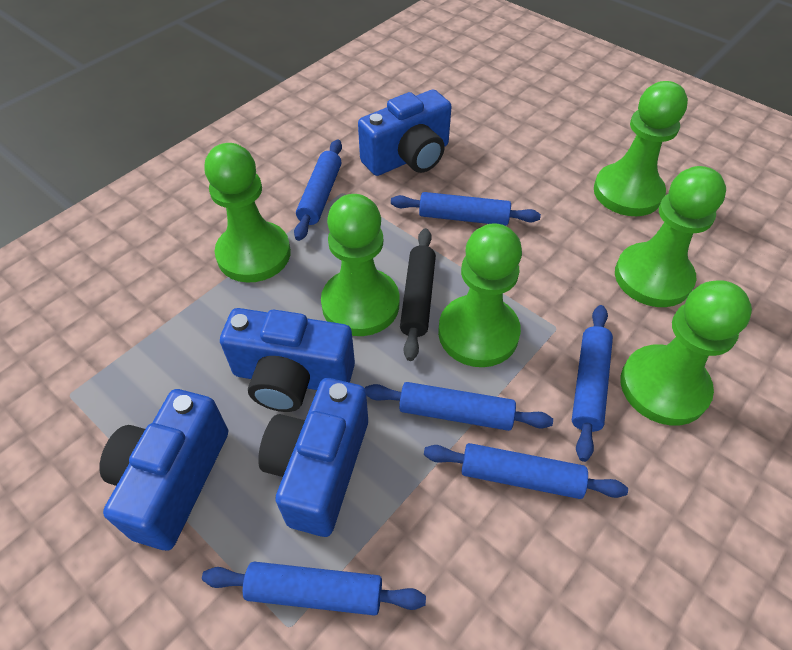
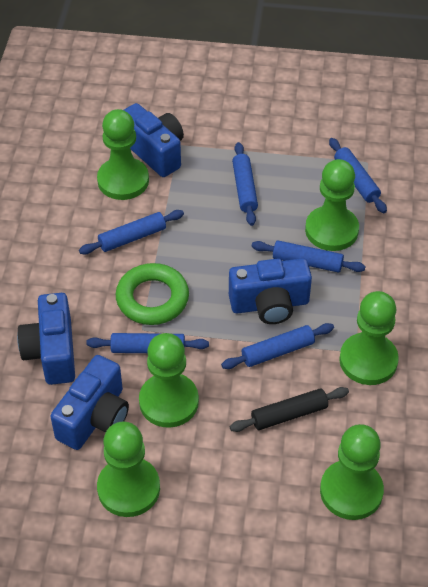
green ring: 0 -> 1

